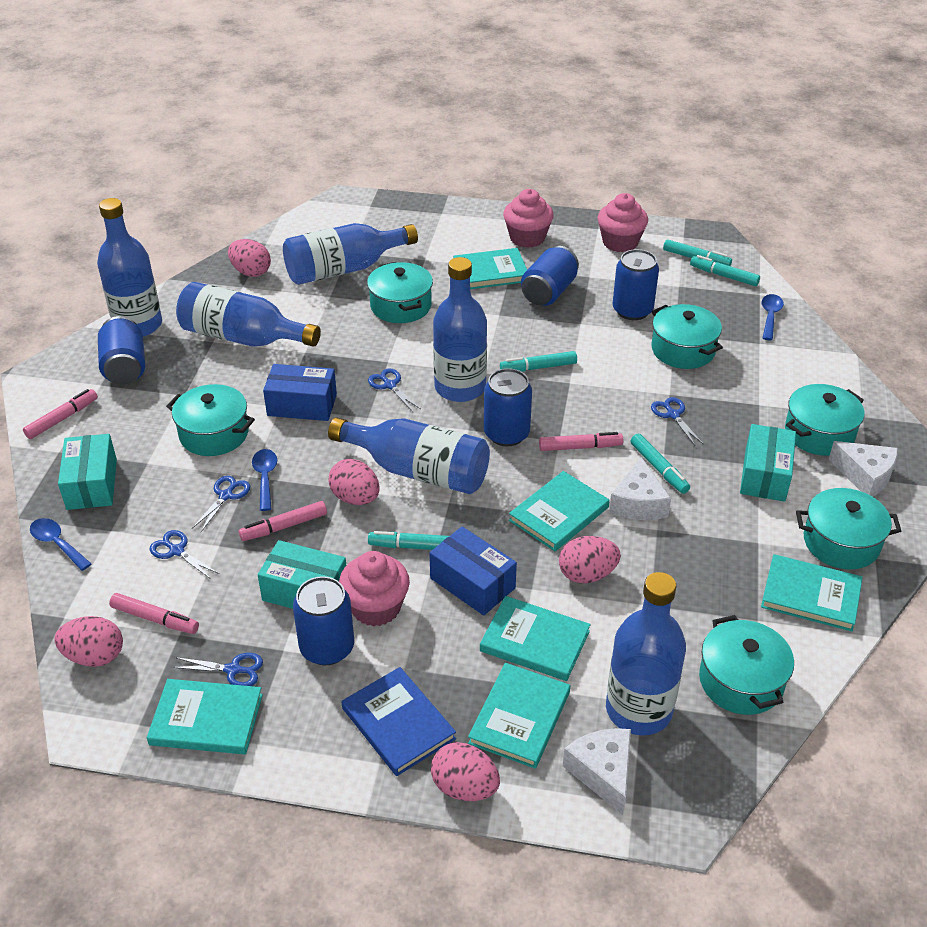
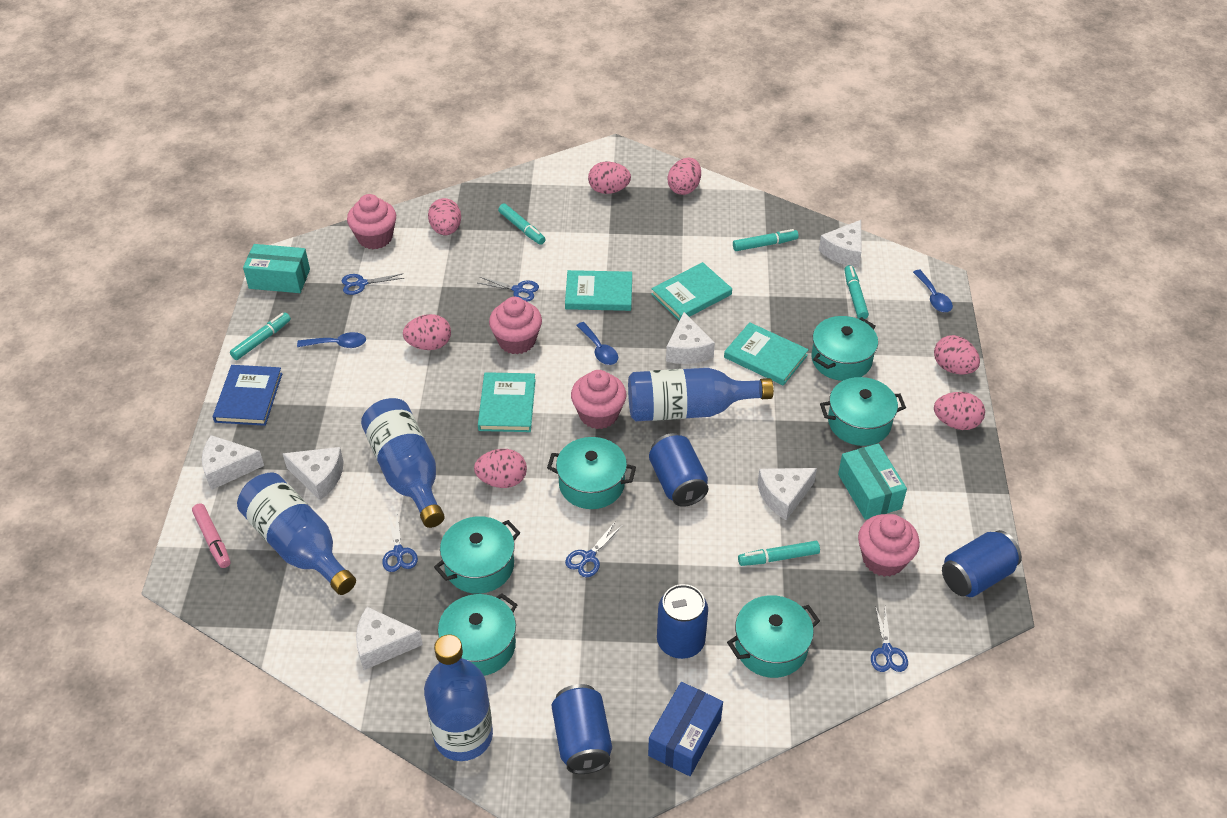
blue bottle: 6 -> 4
blue box: 2 -> 1
blue can: 5 -> 4
pink cupcake: 3 -> 4
pink egg: 5 -> 7
pink marker: 4 -> 1
turquoise book: 6 -> 4
turquoise box: 3 -> 2
white cheese: 3 -> 6

